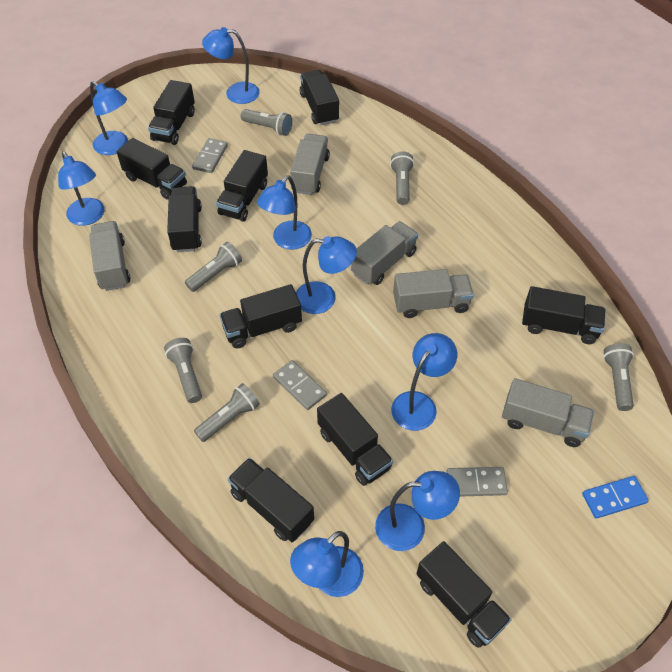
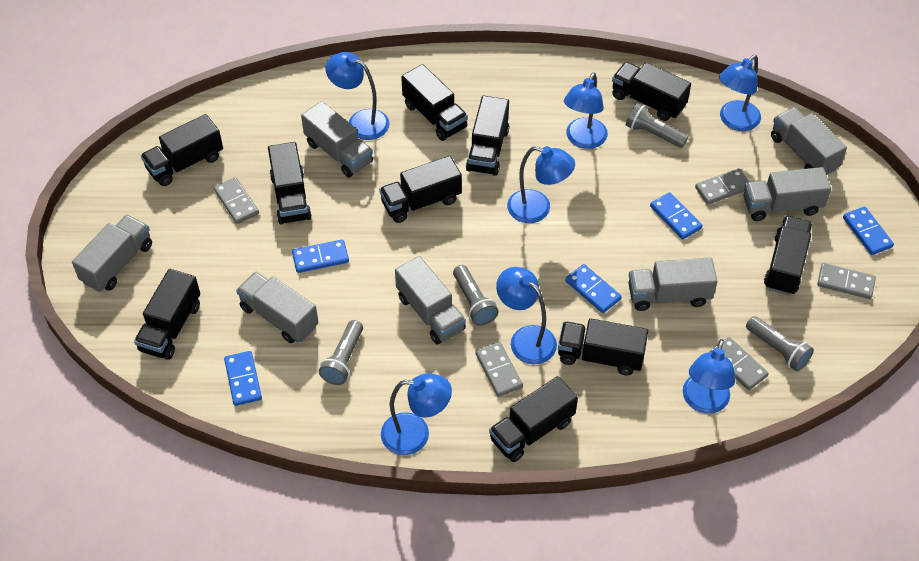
blue domino: 1 -> 5
blue lamp: 8 -> 7
grey domino: 3 -> 5
grey flashlight: 6 -> 4
grey truck: 5 -> 7

